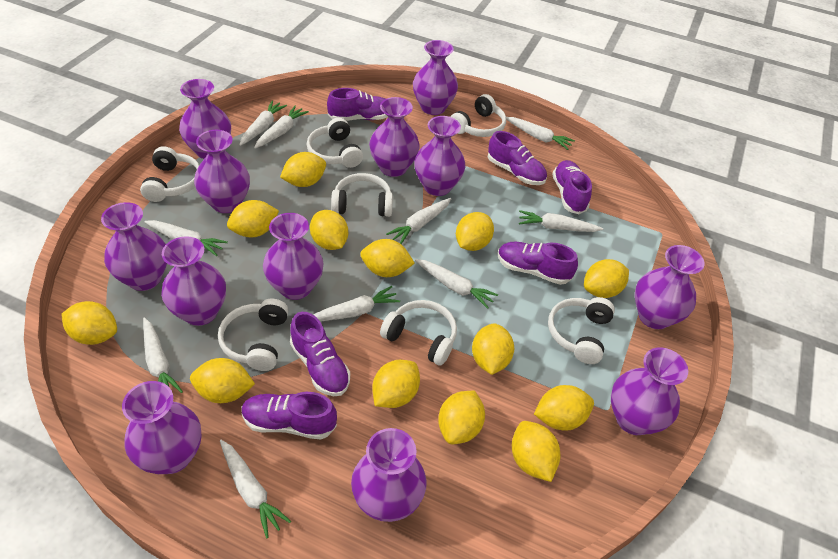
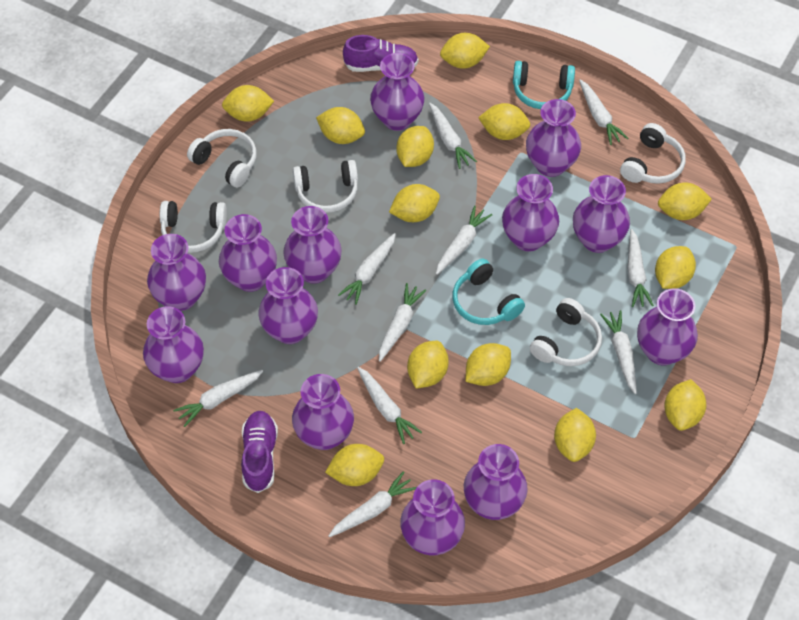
purple shoe: 6 -> 2
purple vase: 12 -> 13
turquoise headphones: 0 -> 2
white headphones: 7 -> 5

